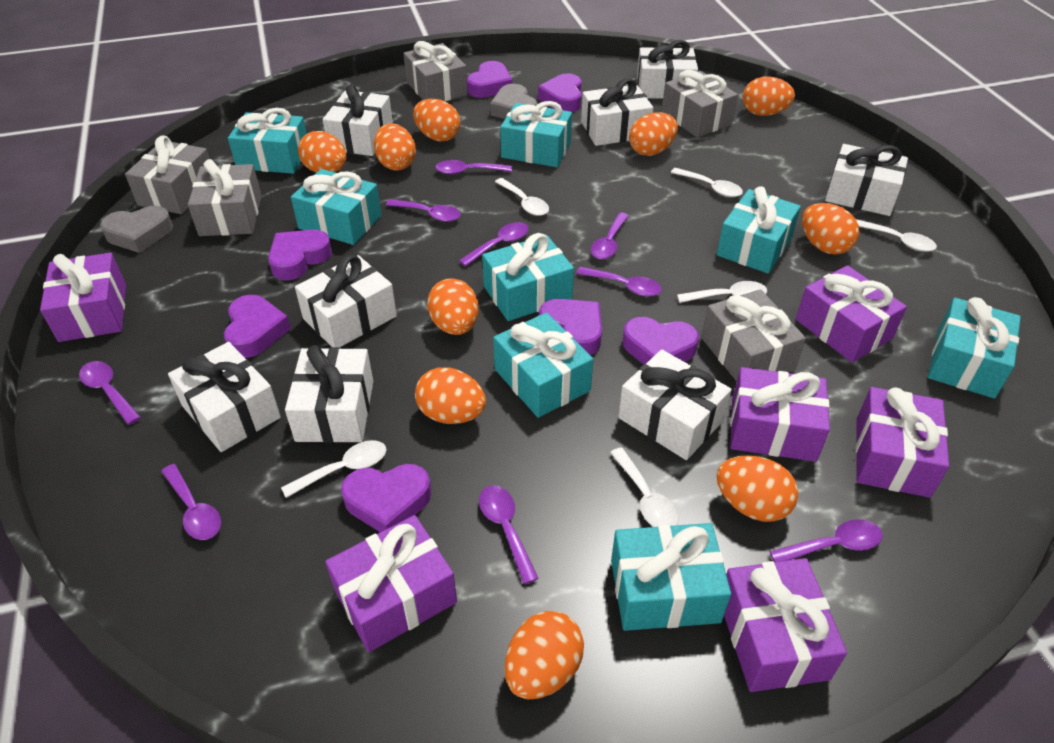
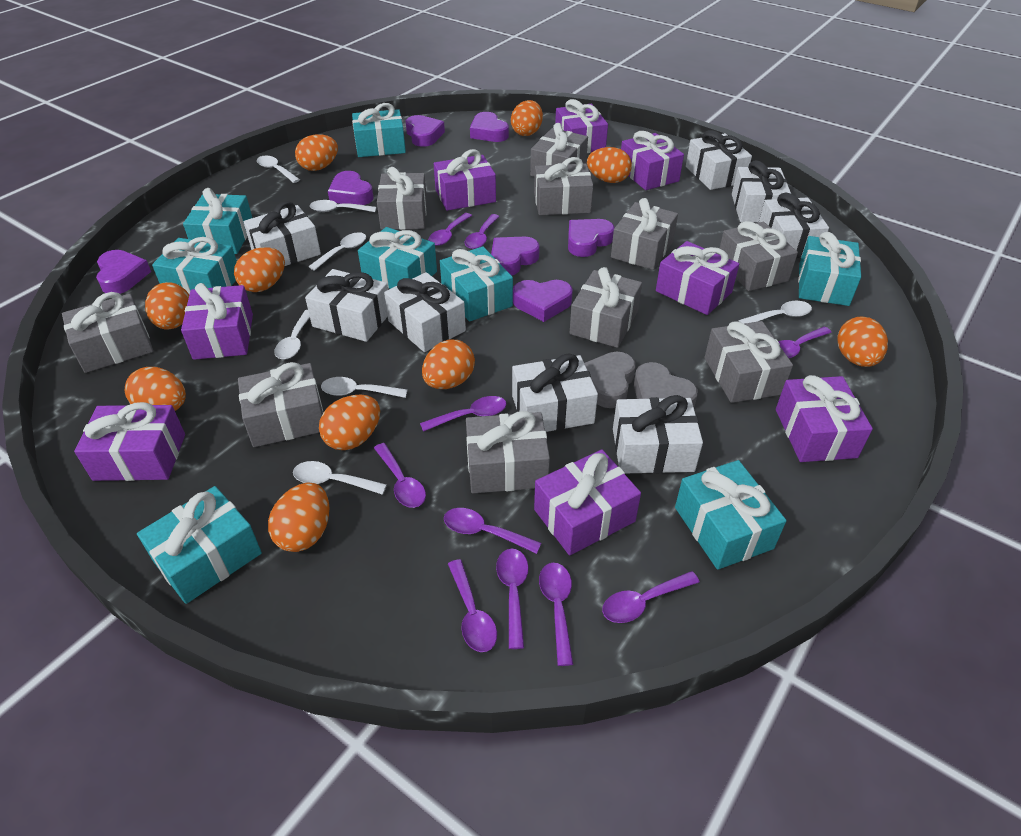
grey gift: 5 -> 10
purple gift: 6 -> 8
purple spoon: 9 -> 10
white spoon: 6 -> 7

